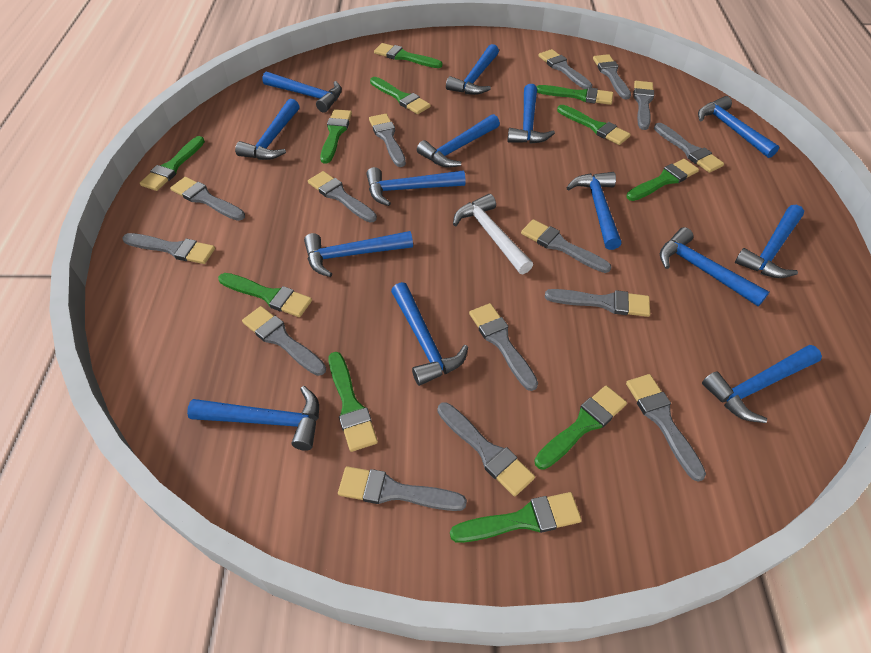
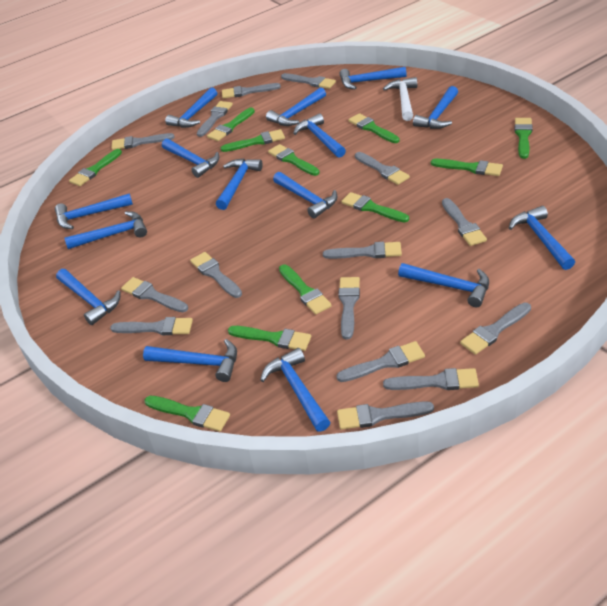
blue hammer: 14 -> 15

